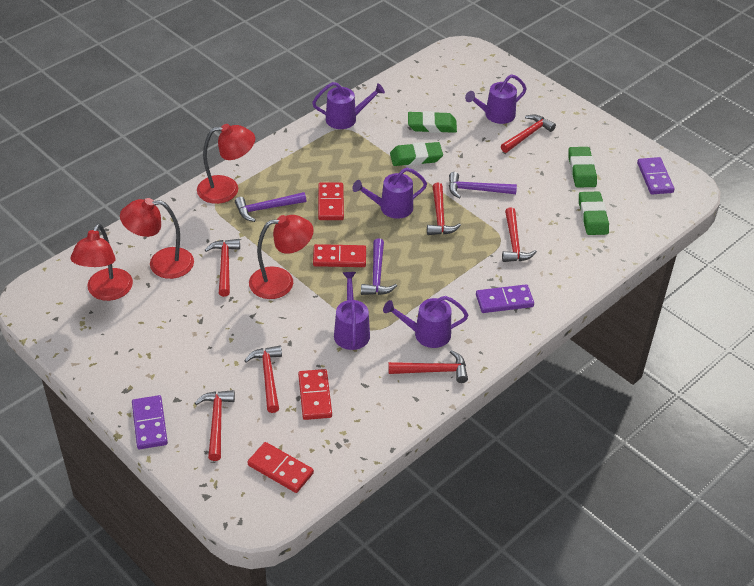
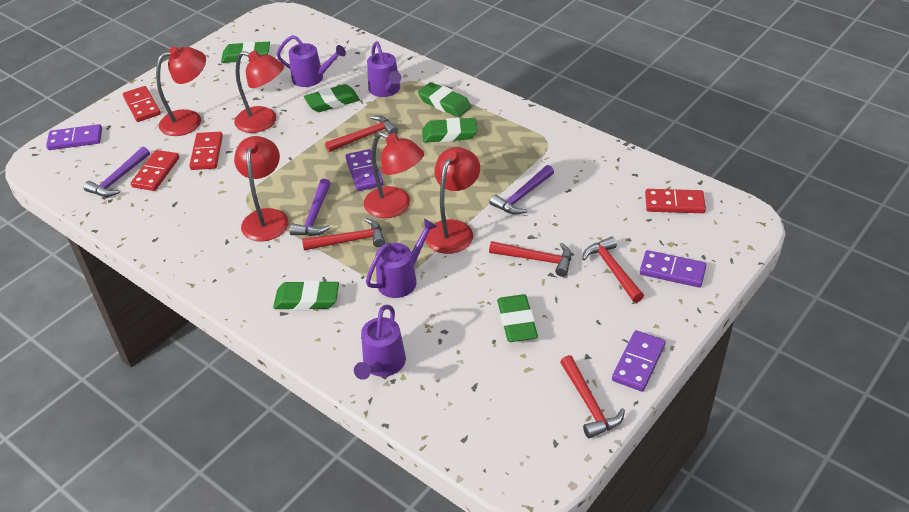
green eraser: 4 -> 6
purple domino: 3 -> 4
purple watering can: 5 -> 4
red hammer: 7 -> 5
red lamp: 4 -> 5

